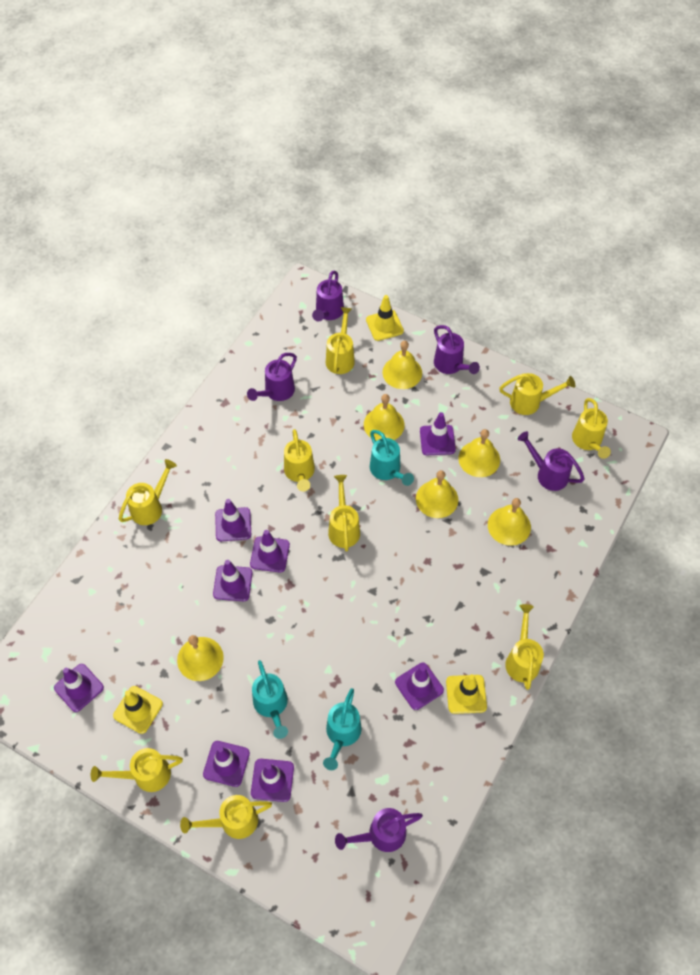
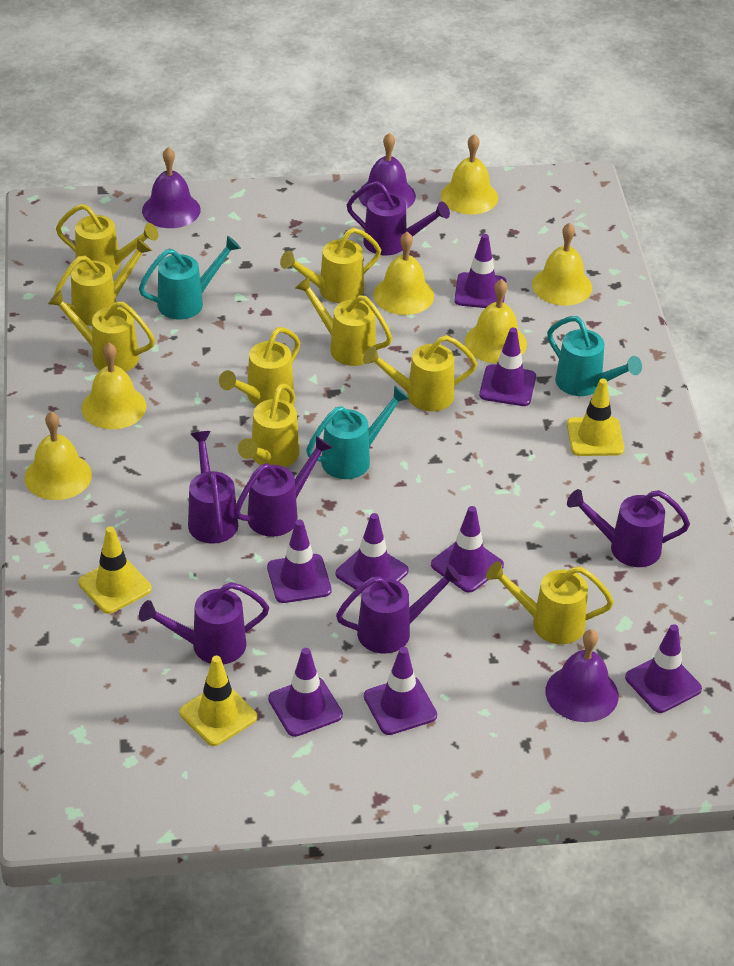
purple bell: 0 -> 3
purple watering can: 5 -> 6

